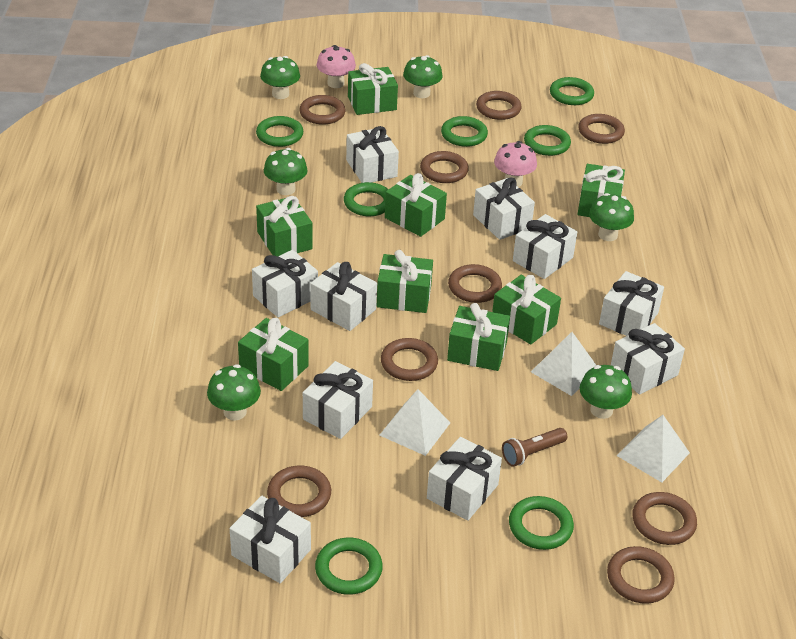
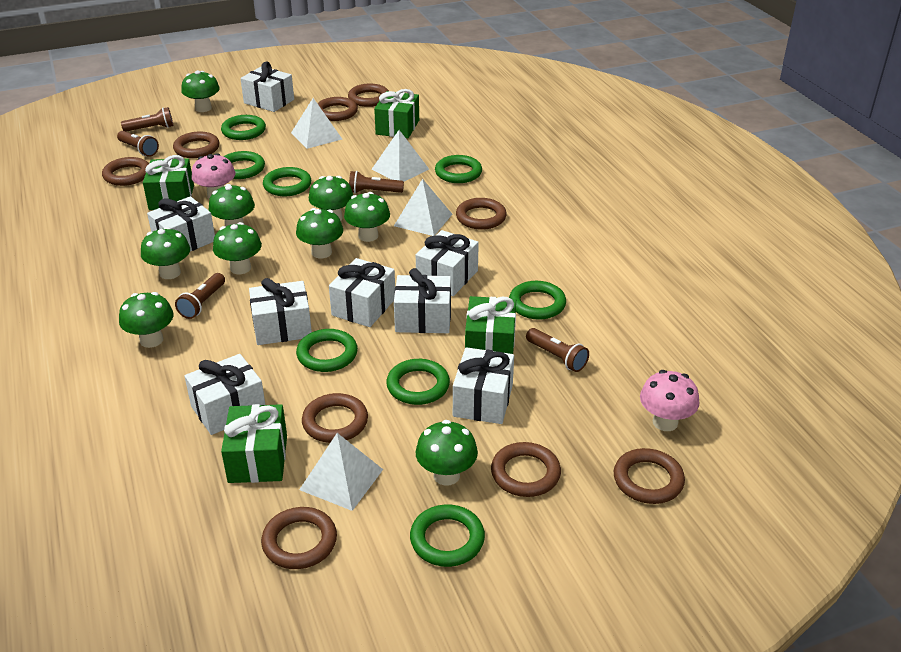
brown flashlight: 1 -> 5
green gift: 8 -> 4
green mushroom: 6 -> 9
green ring: 7 -> 8
white gift: 10 -> 8
white pyramid: 3 -> 4

